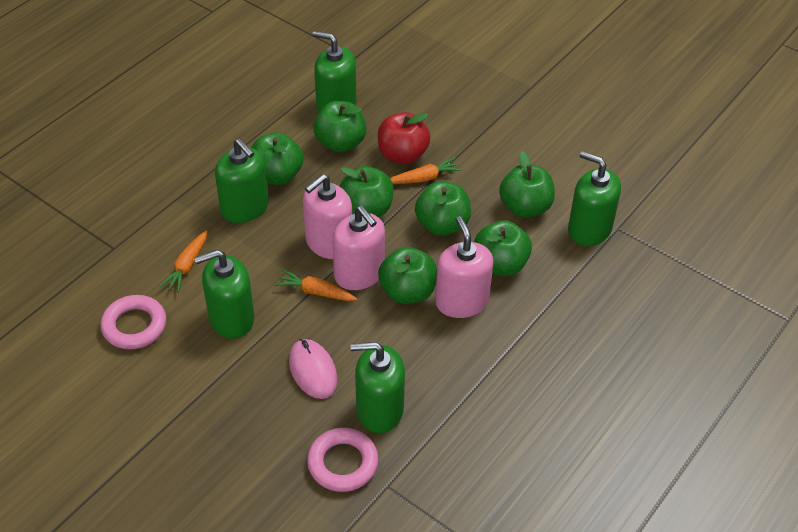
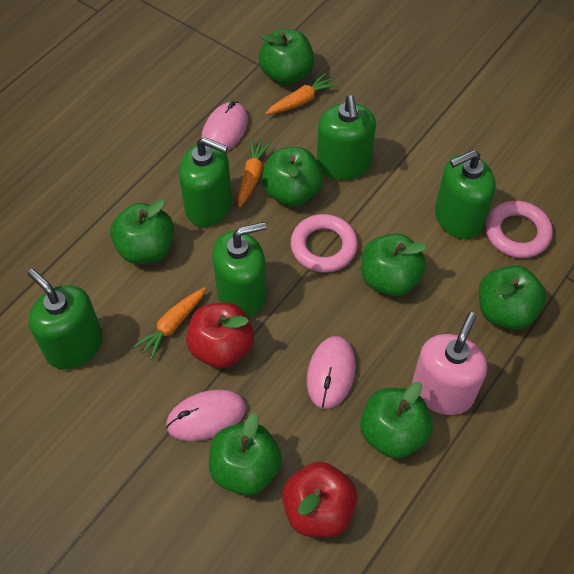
pink mouse: 1 -> 3
pink soap dispenser: 3 -> 1
red apple: 1 -> 2

